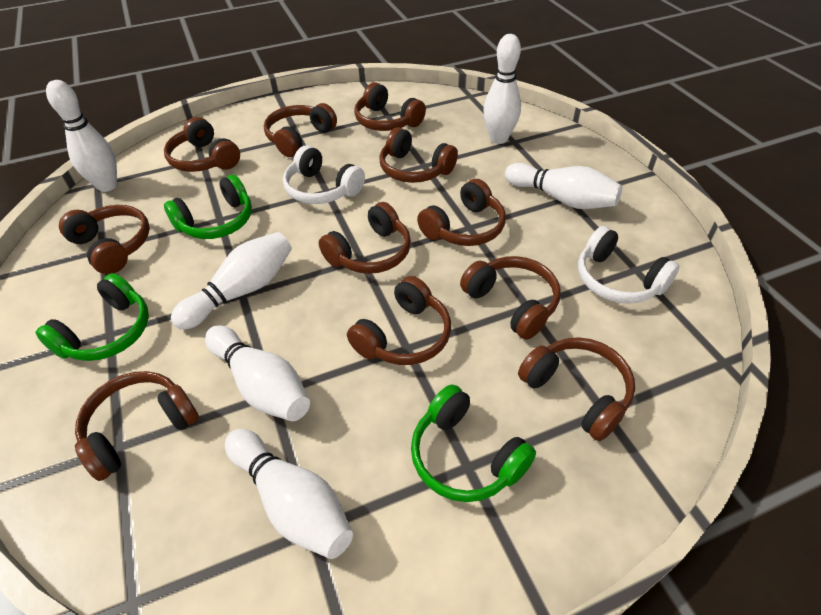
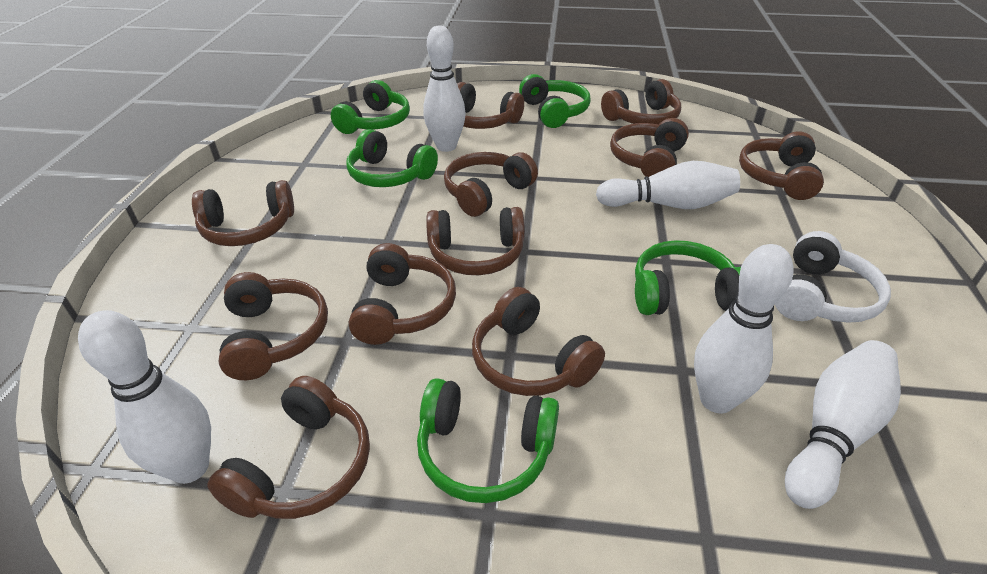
green headphones: 3 -> 5
white bowling pin: 6 -> 5
white headphones: 2 -> 1

